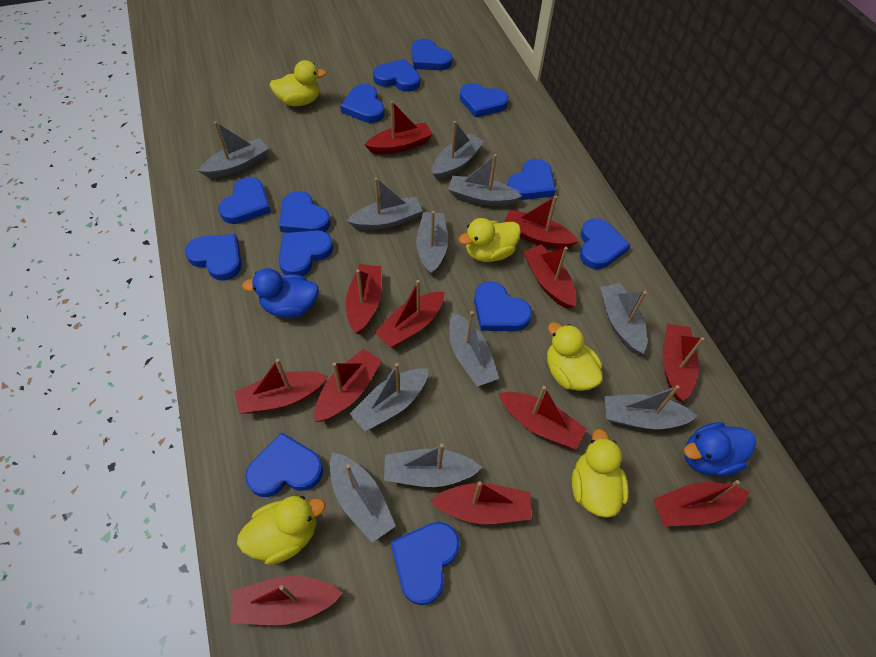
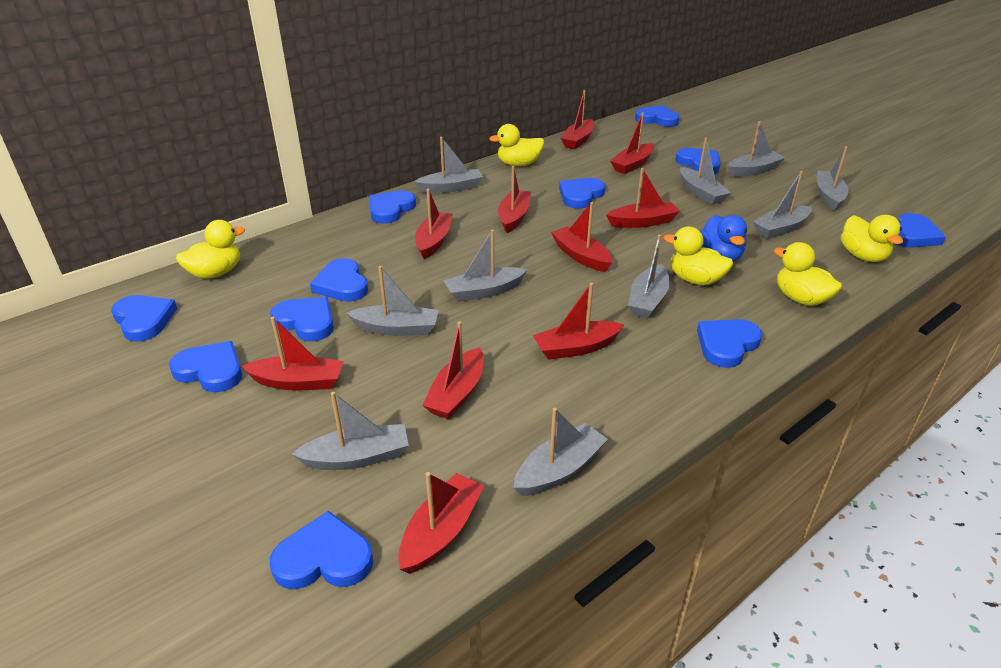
blue duck: 2 -> 1
blue heart: 13 -> 11
grey boat: 11 -> 10
red boat: 12 -> 10

